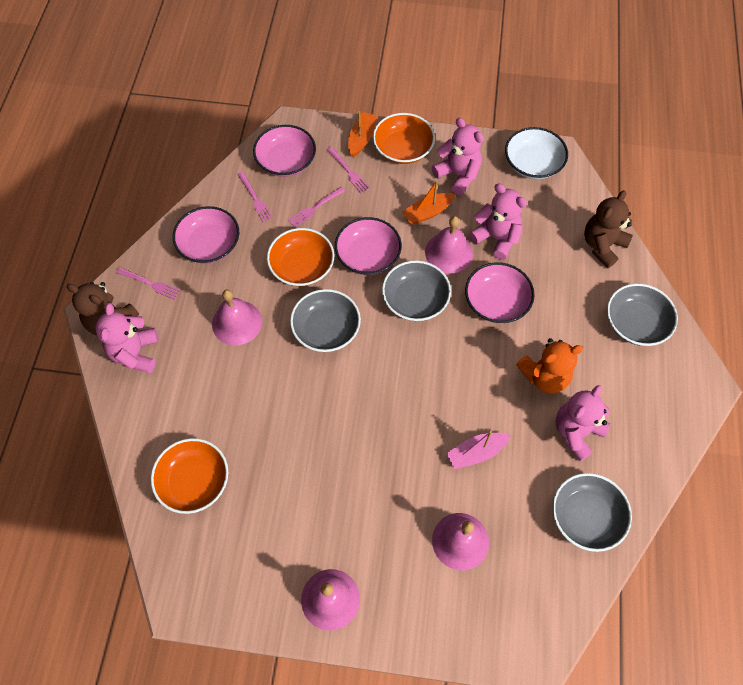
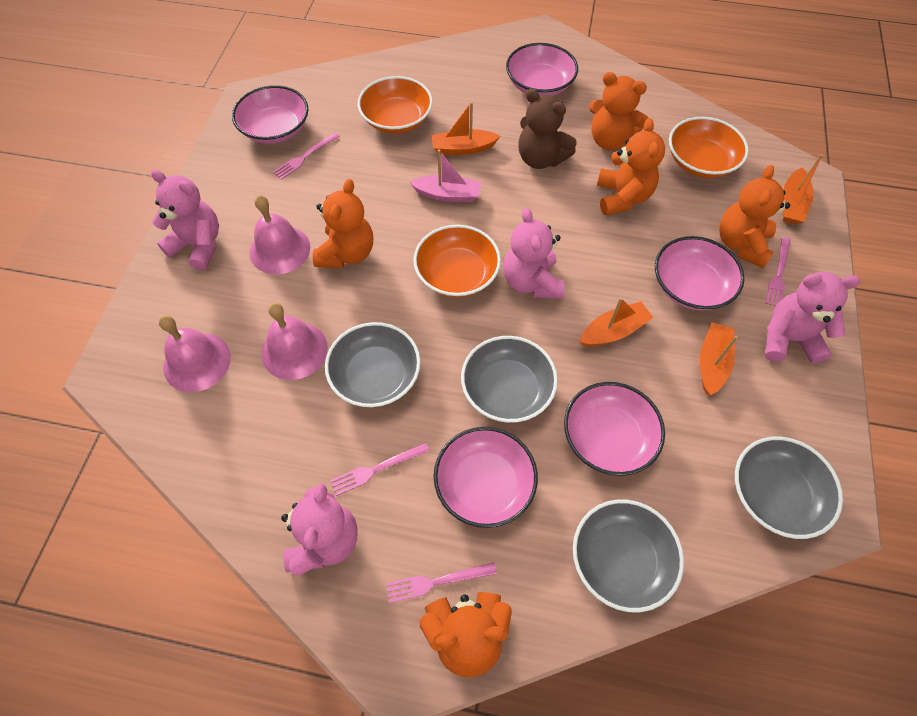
brown teddy bear: 2 -> 1
orange boat: 2 -> 4
orange teddy bear: 1 -> 5
pink bell: 4 -> 3
pink bowl: 4 -> 5
white bowl: 1 -> 0

